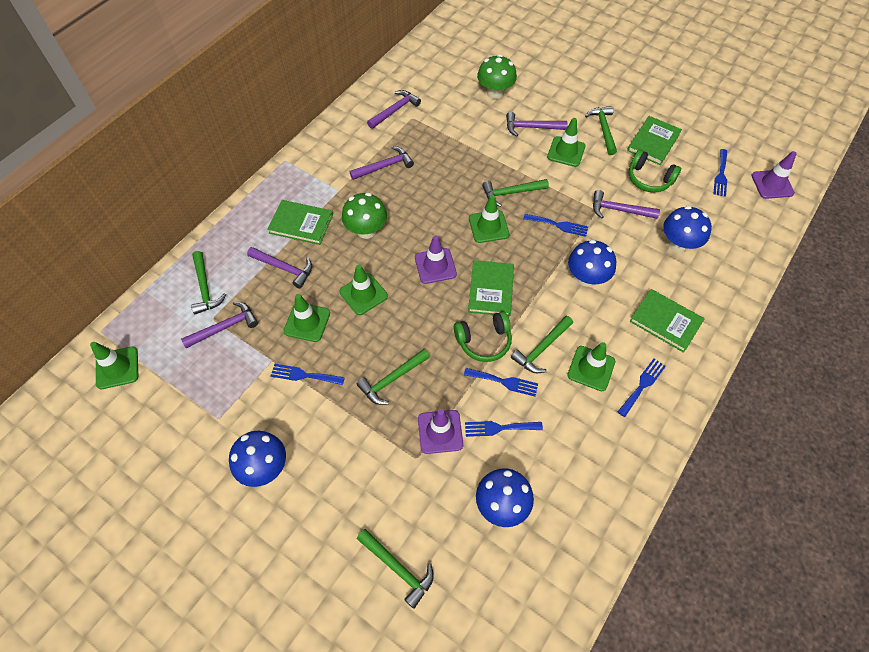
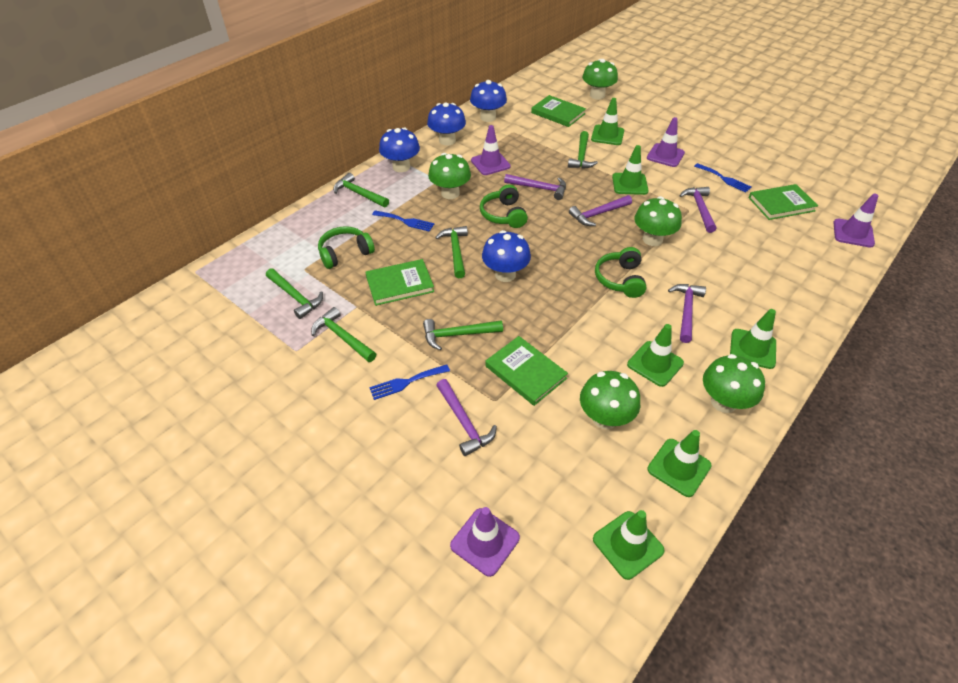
blue fork: 6 -> 3
green headphones: 2 -> 3
green mushroom: 2 -> 5
purple hammer: 6 -> 5
purple traffic cone: 3 -> 4

